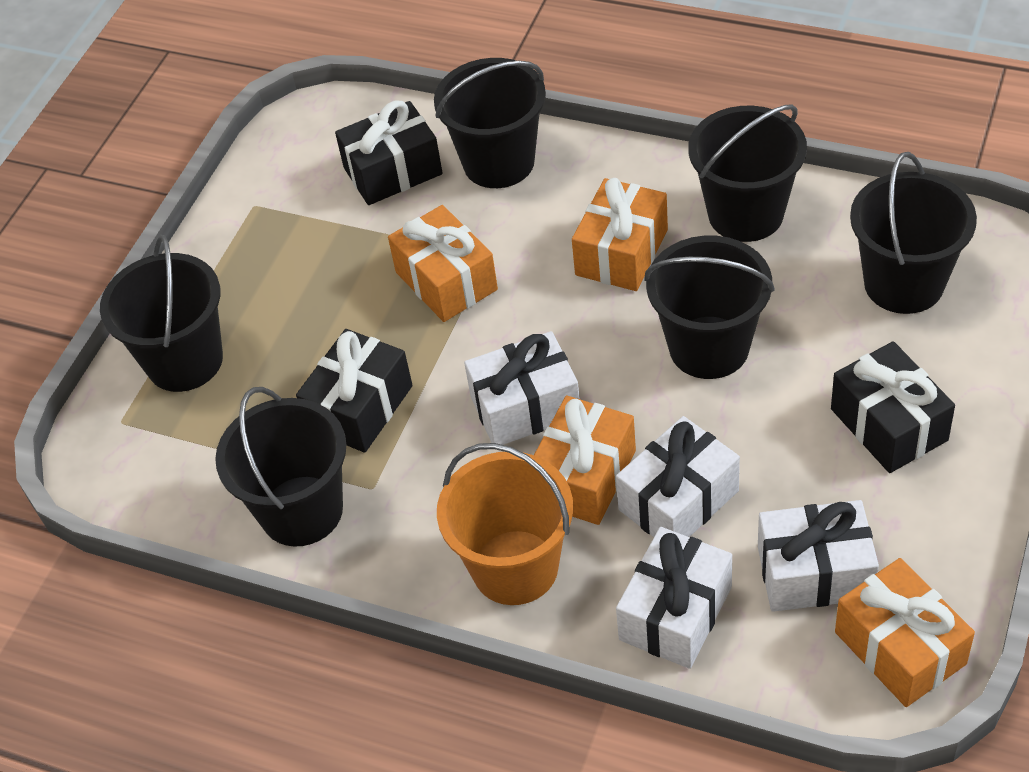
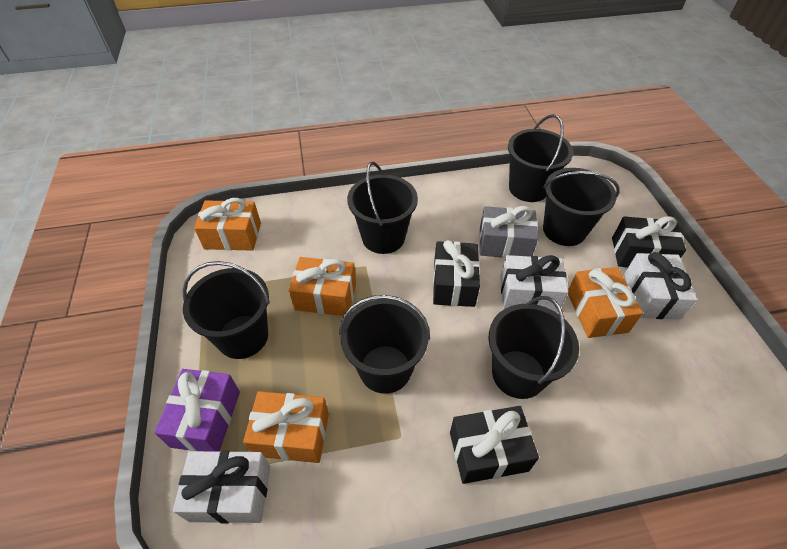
grey gift: 0 -> 1
orange bucket: 1 -> 0
purple gift: 0 -> 1
white gift: 4 -> 3

